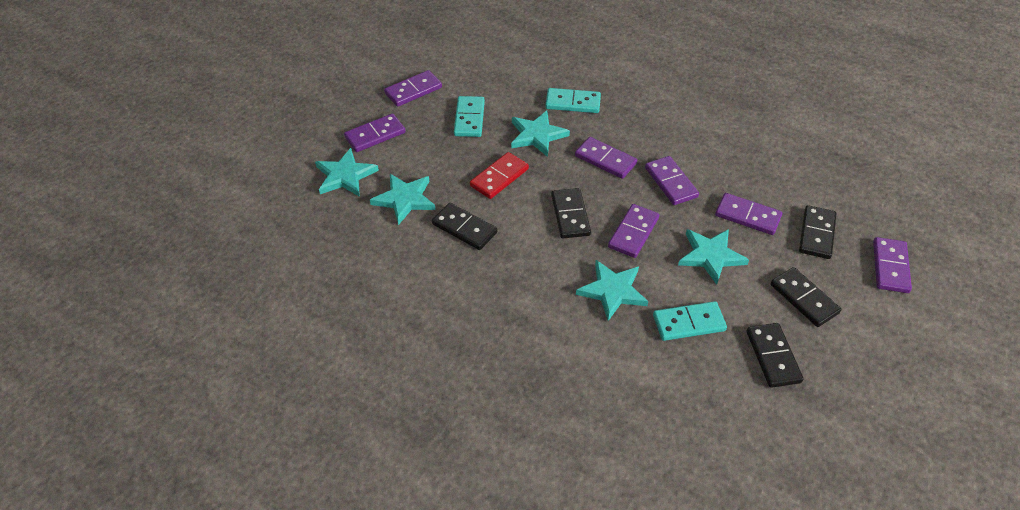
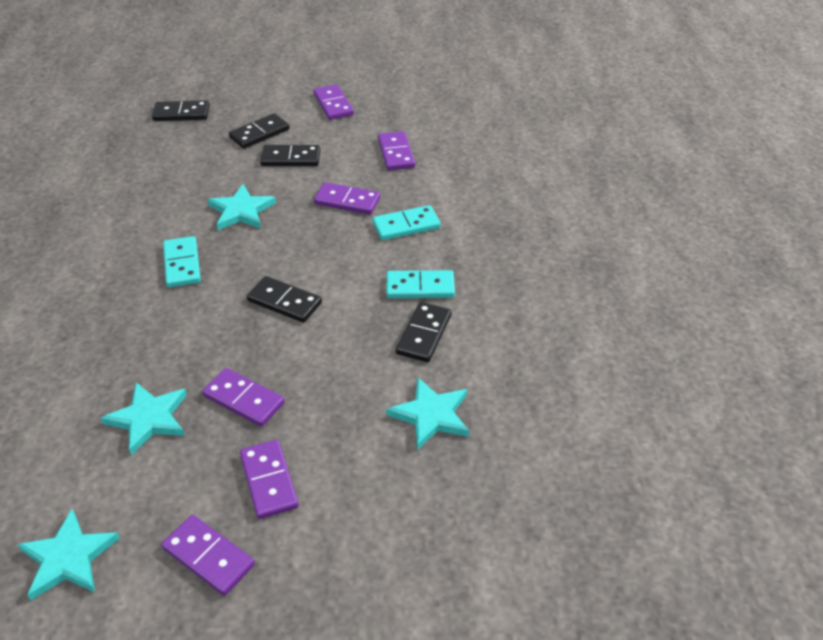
purple domino: 7 -> 6
red domino: 1 -> 0
turquoise star: 5 -> 4

